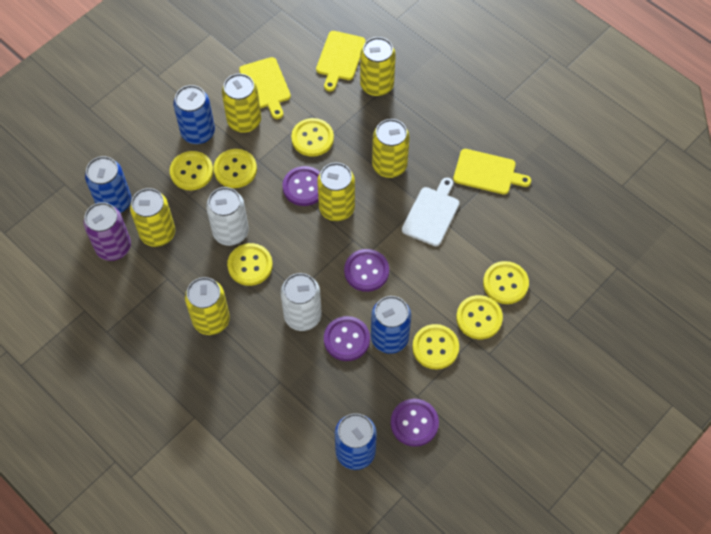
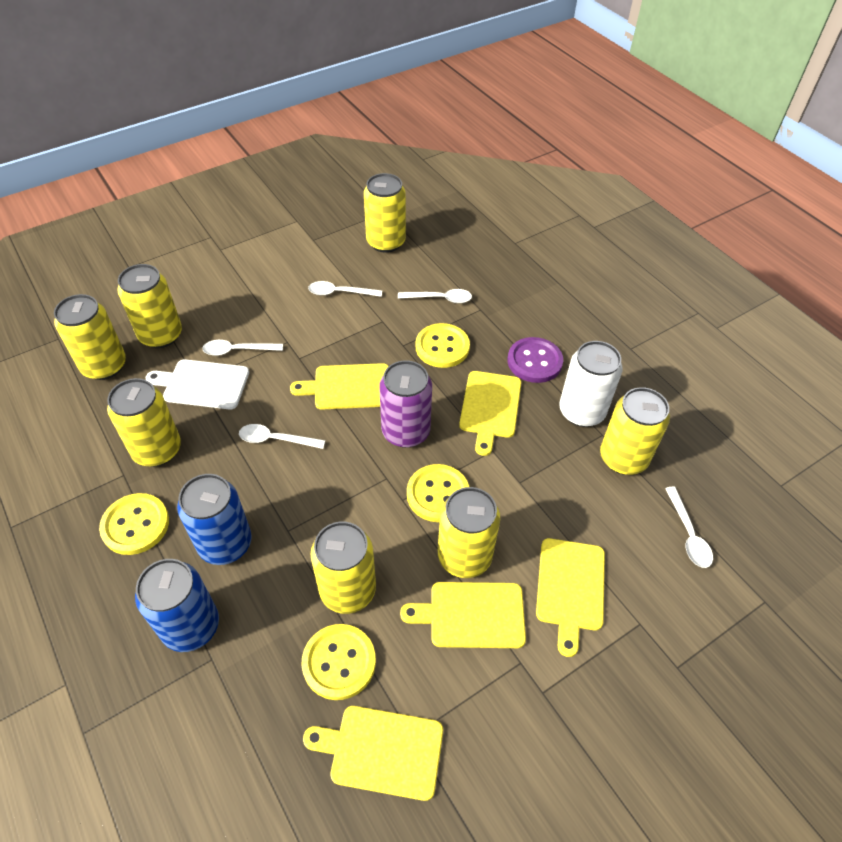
blue can: 4 -> 2
purple button: 4 -> 1
white can: 2 -> 1
white spoon: 0 -> 5
yellow button: 7 -> 4
yellow can: 6 -> 7
yellow cutting board: 3 -> 5

